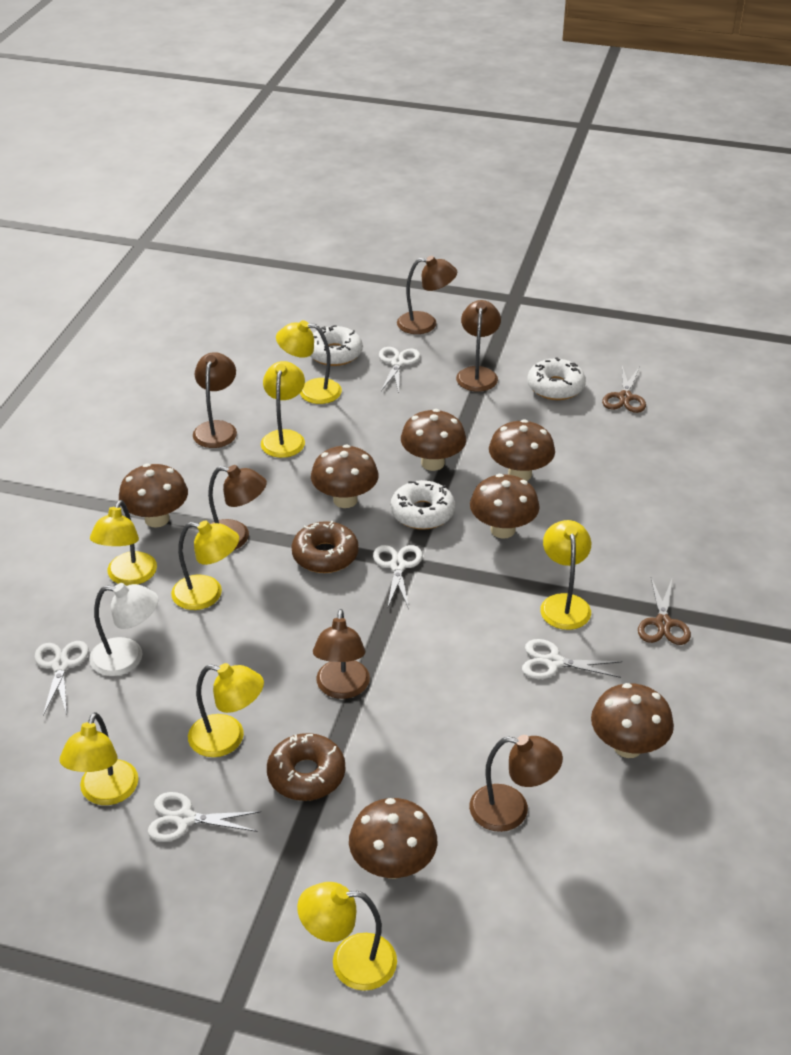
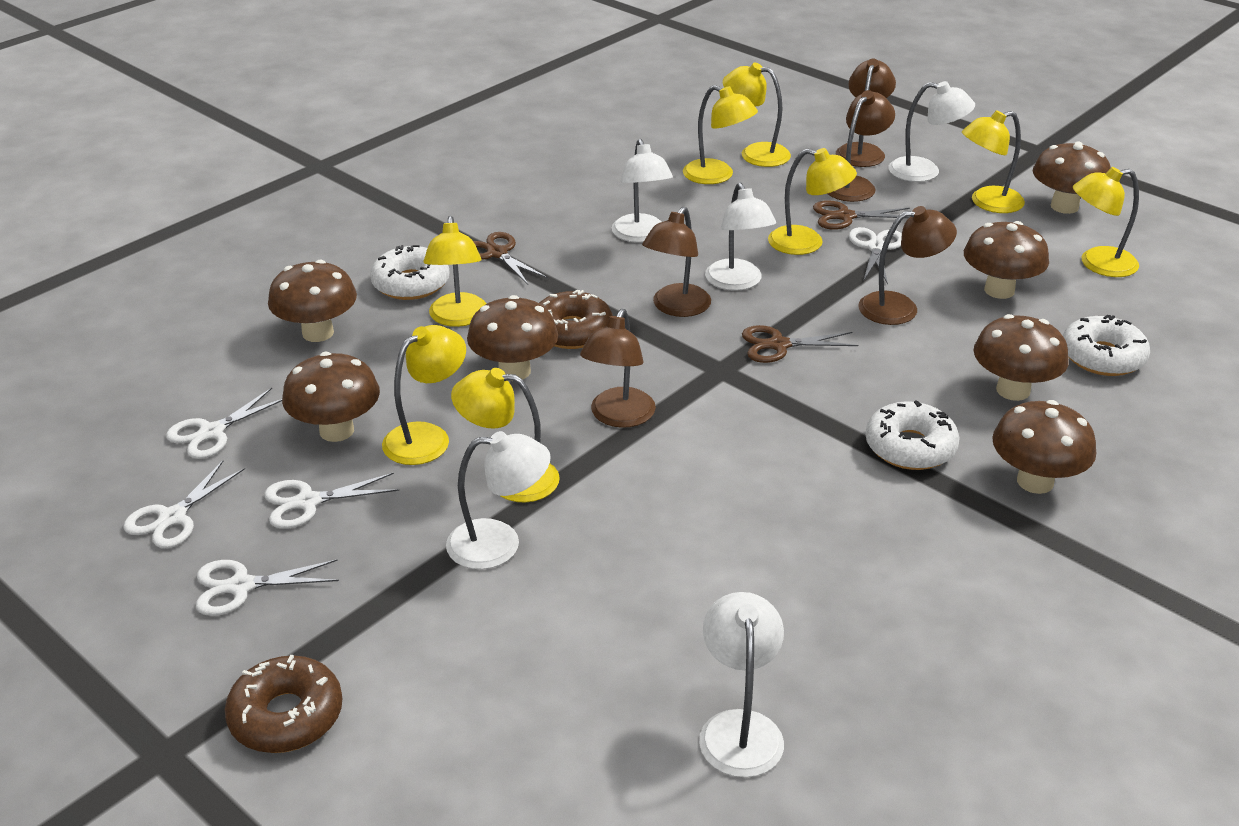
brown lamp: 6 -> 5
brown scissors: 2 -> 3
white lamp: 1 -> 5

